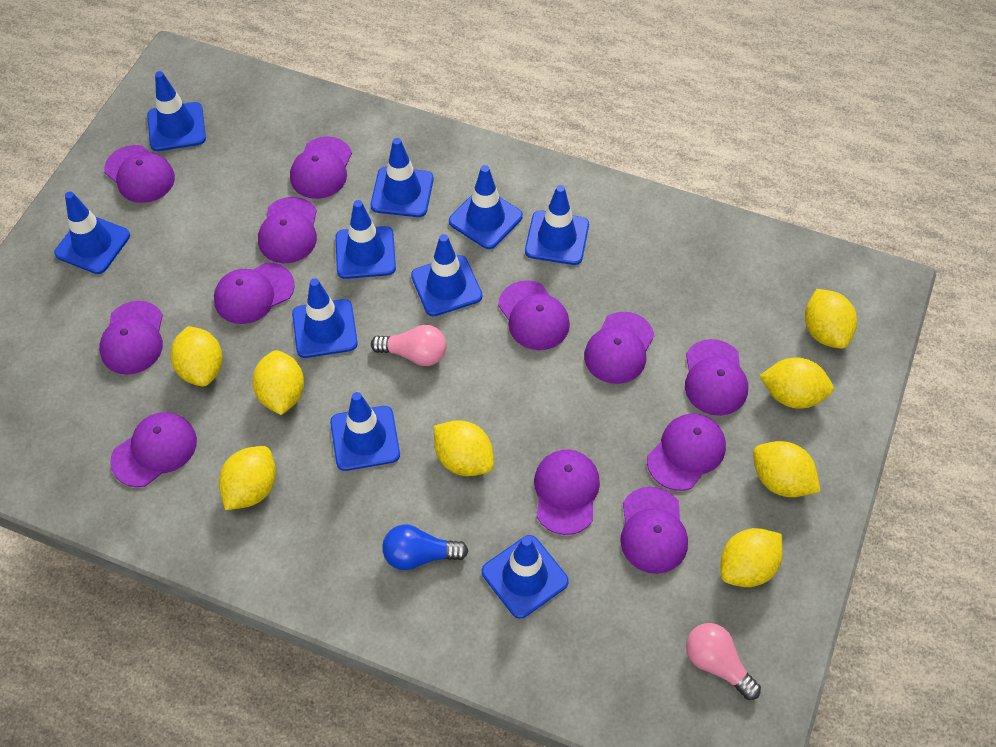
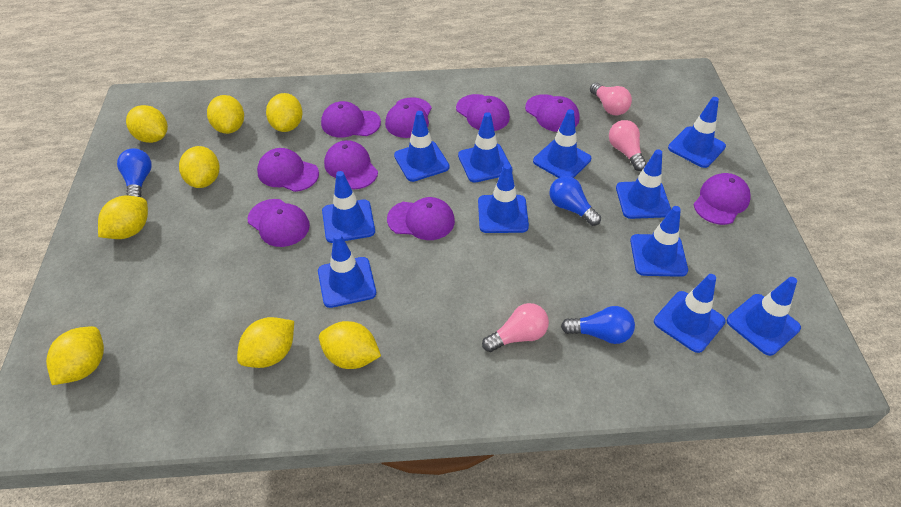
blue light bulb: 1 -> 3
blue traffic cone: 10 -> 11
pink light bulb: 2 -> 3
purple cap: 12 -> 9

